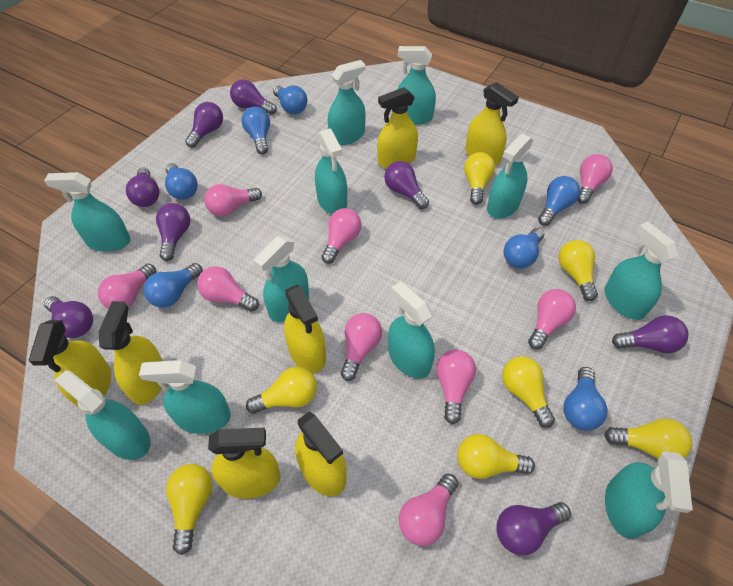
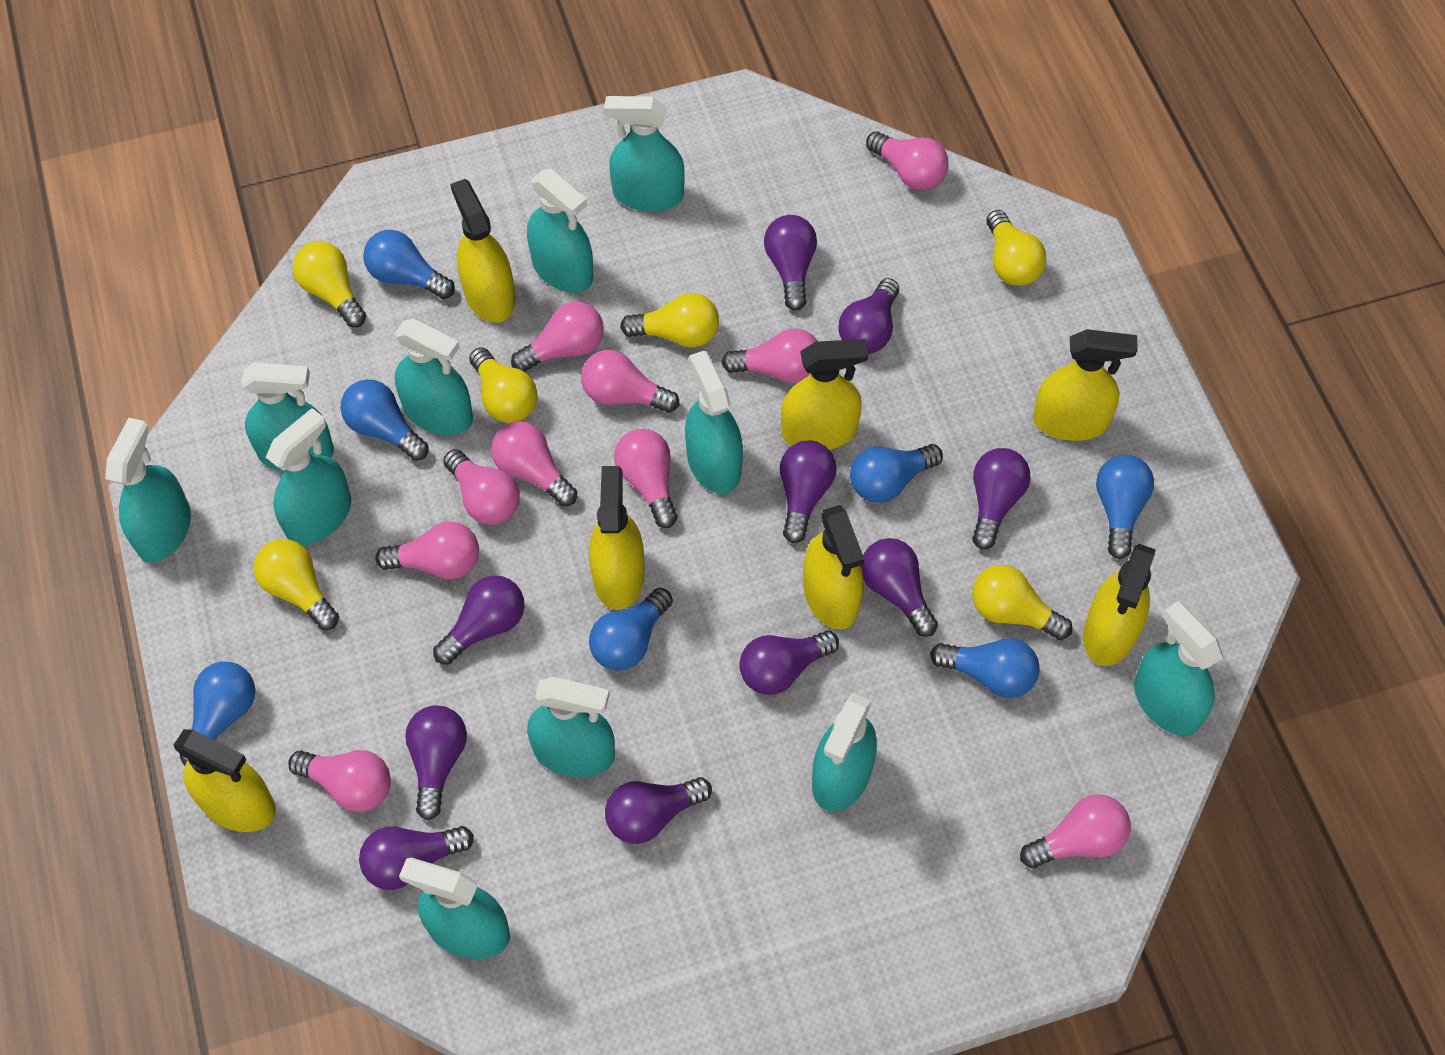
pink light bulb: 9 -> 10
purple light bulb: 8 -> 10
yellow light bulb: 7 -> 6

